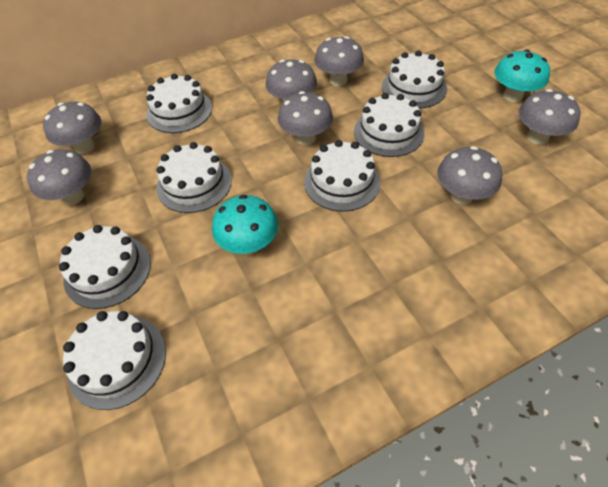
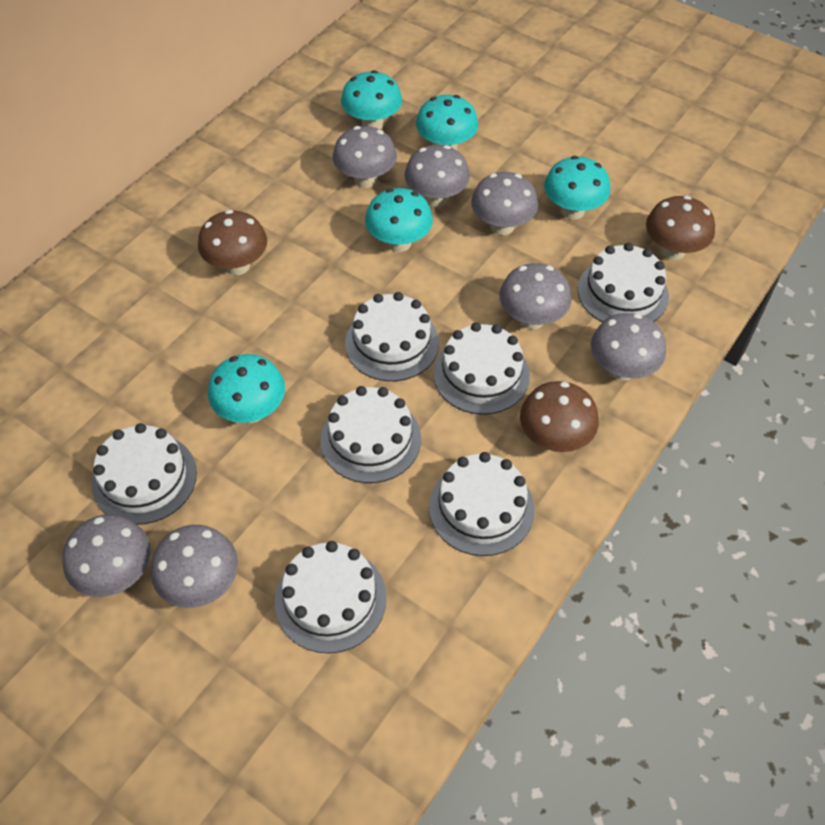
brown mushroom: 0 -> 3
turquoise mushroom: 2 -> 5

